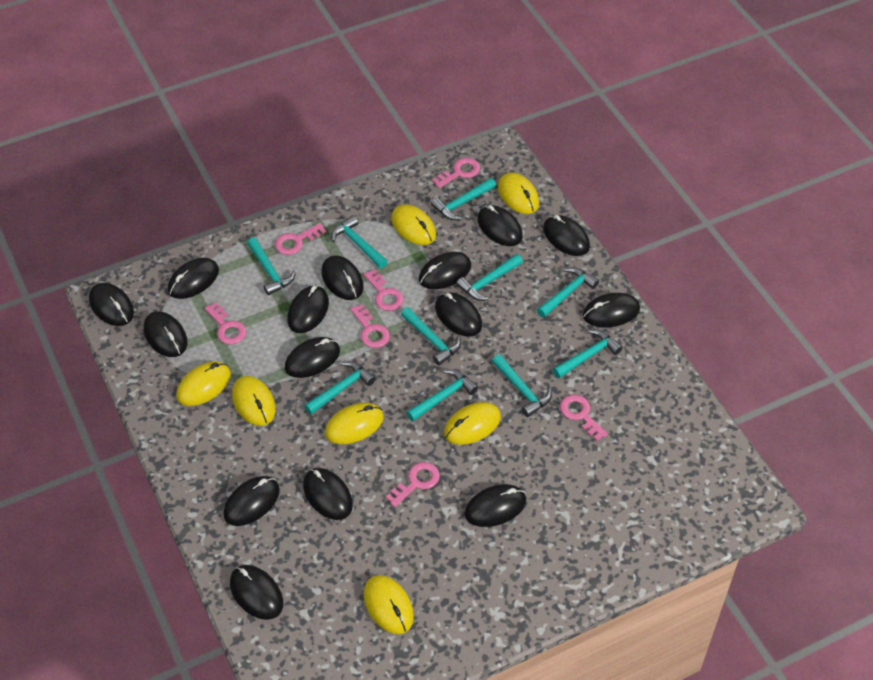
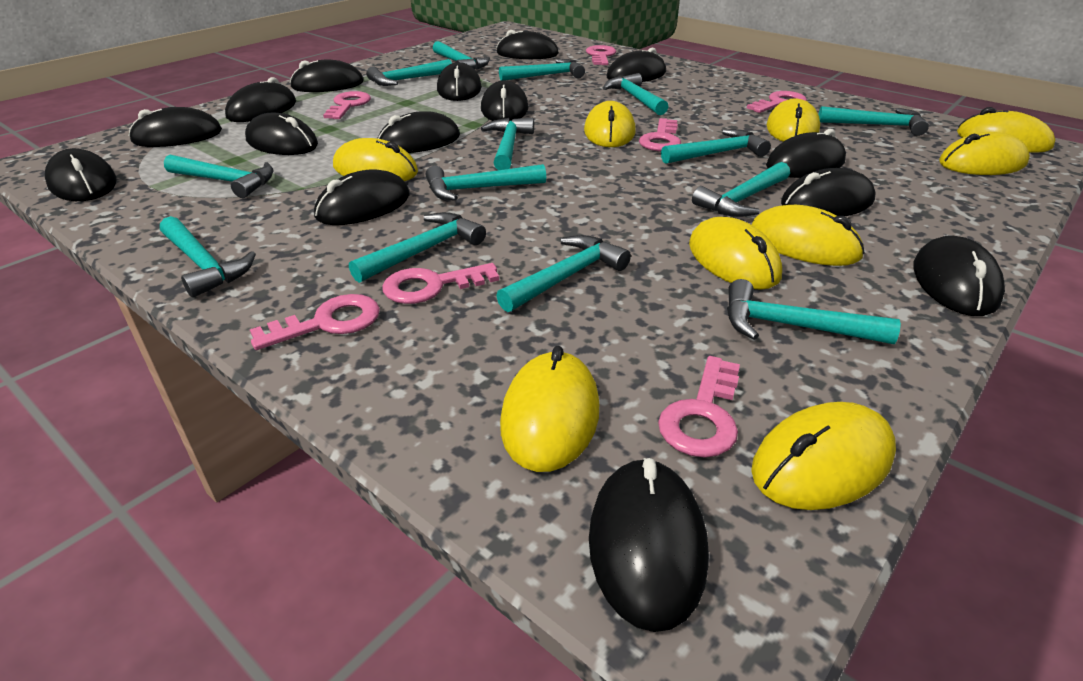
turquoise hammer: 10 -> 14
yellow mouse: 7 -> 9

